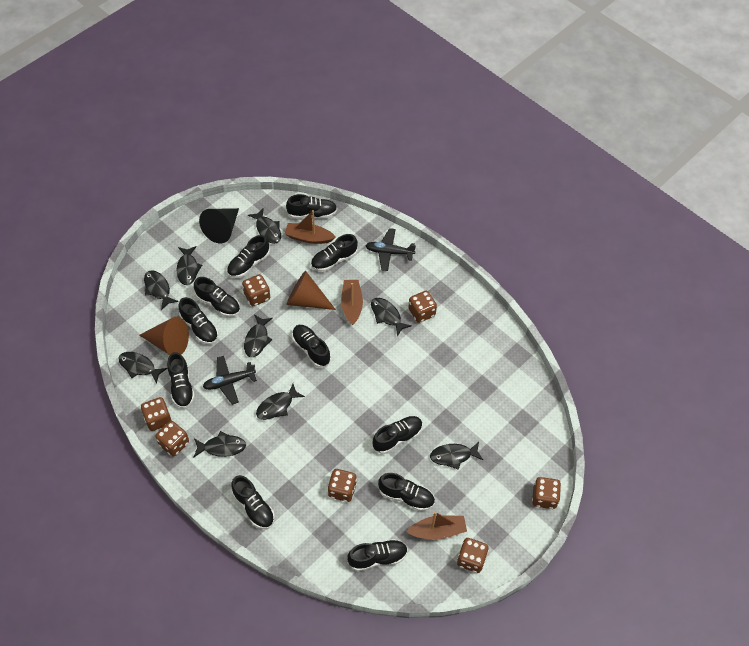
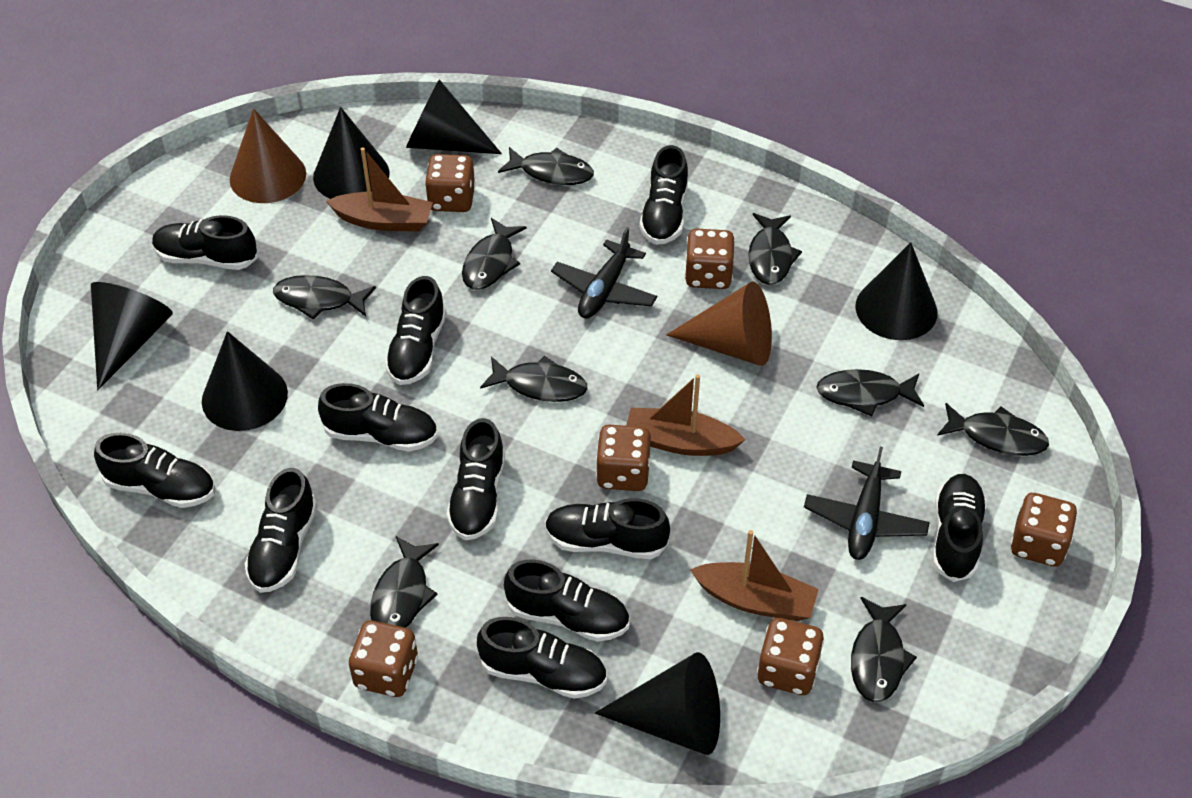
black cone: 1 -> 6
brown dice: 7 -> 6

